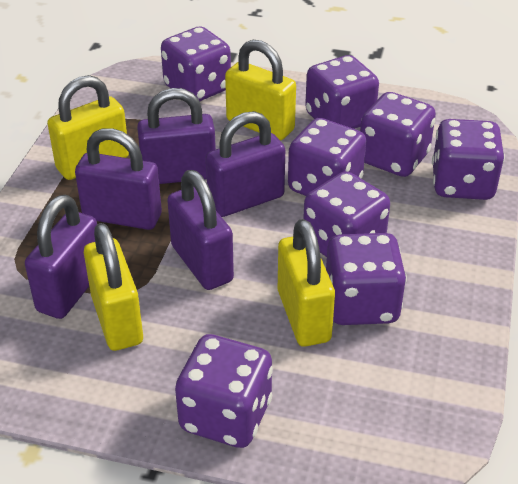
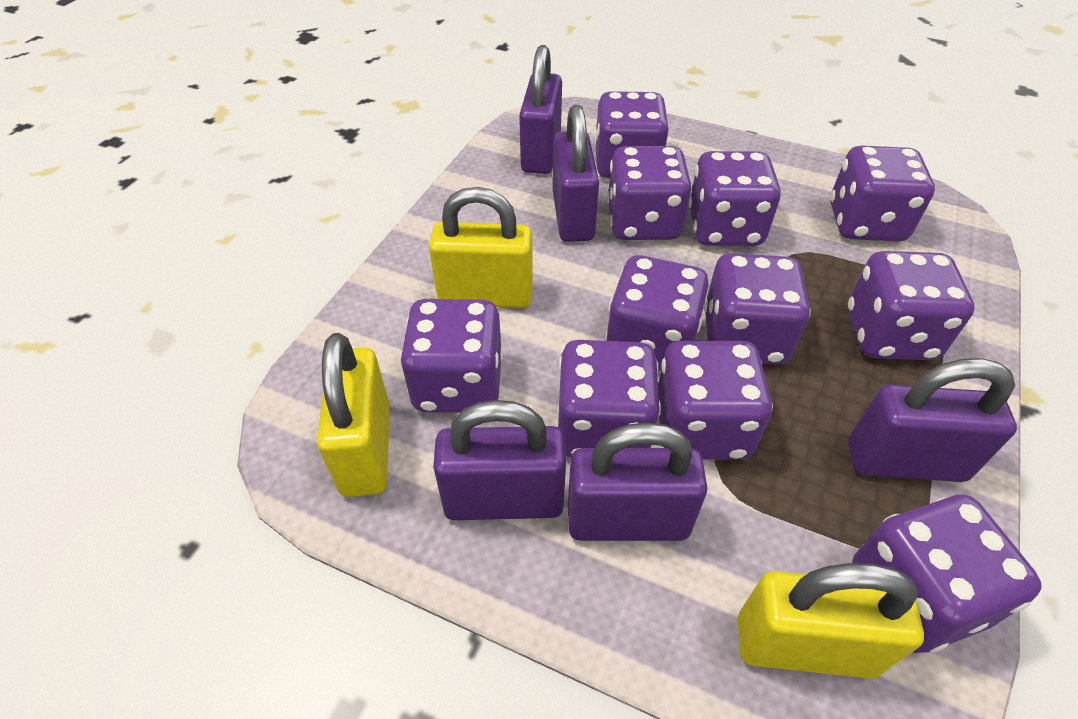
purple dice: 8 -> 11
yellow padlock: 4 -> 3

